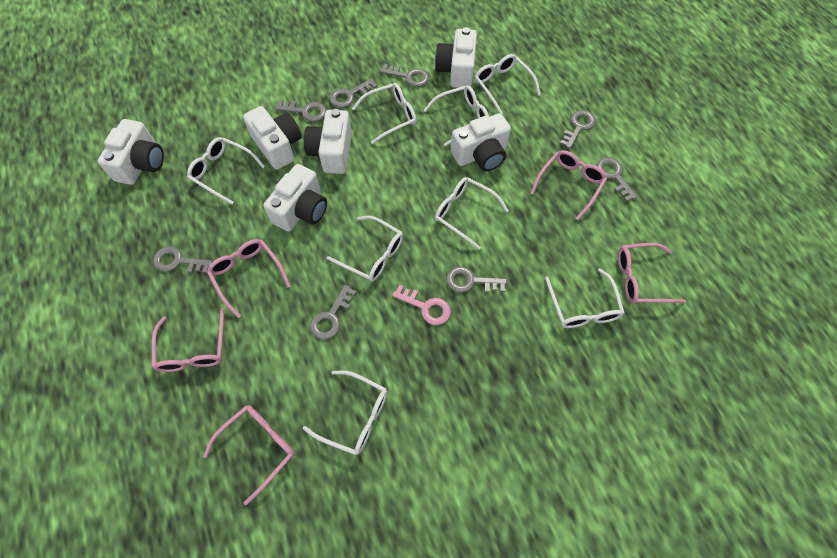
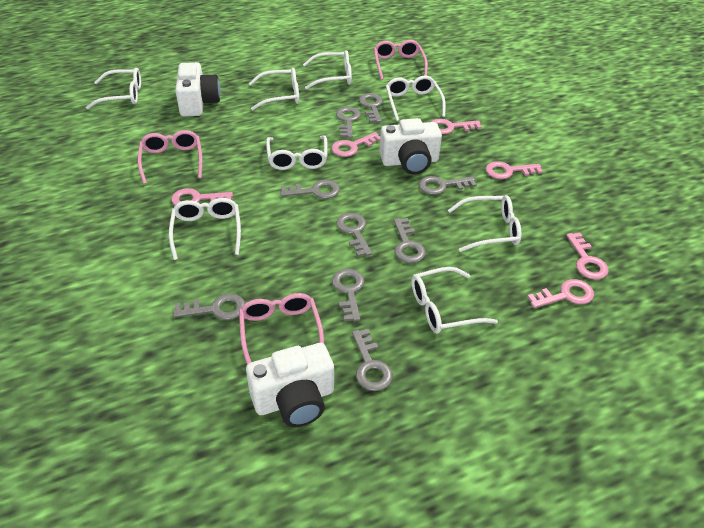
grey key: 8 -> 9
pink glasses: 5 -> 3
pink key: 1 -> 6
white camera: 6 -> 3

